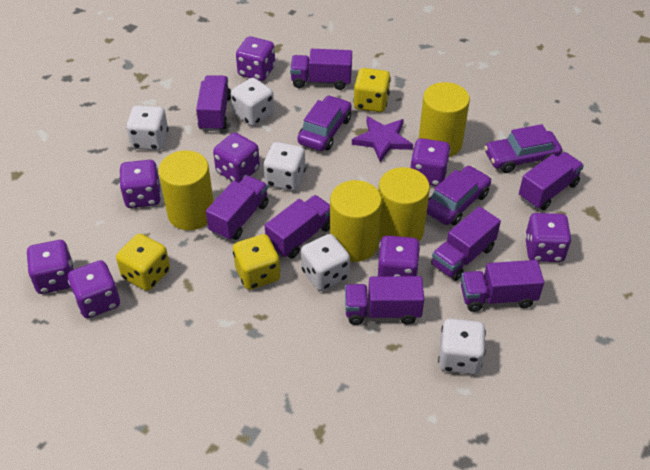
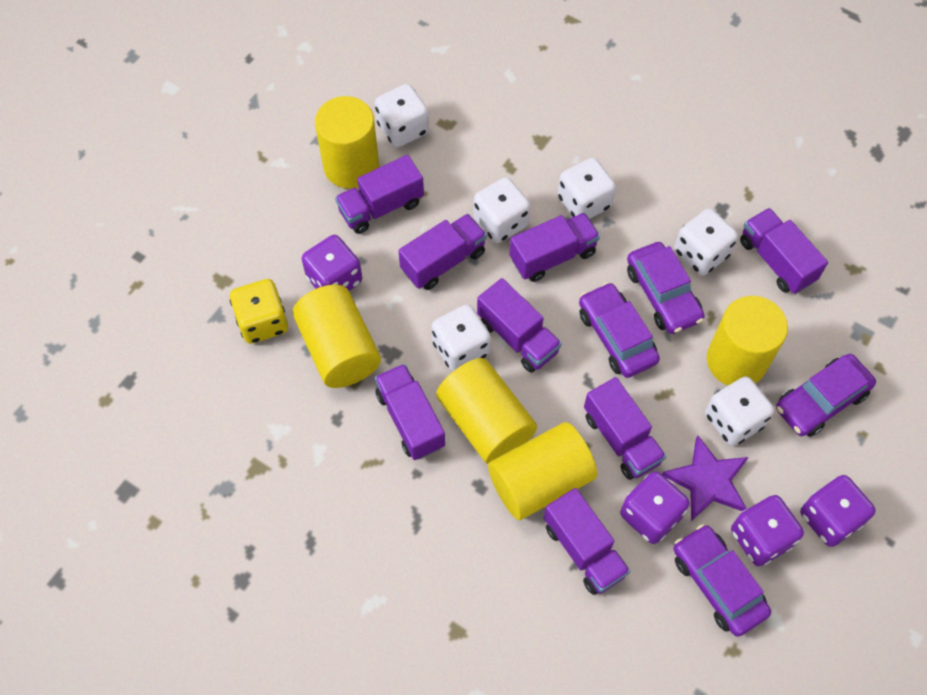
purple car: 3 -> 4
purple dice: 8 -> 4
white dice: 5 -> 6
yellow cylinder: 4 -> 5
yellow dice: 3 -> 1

